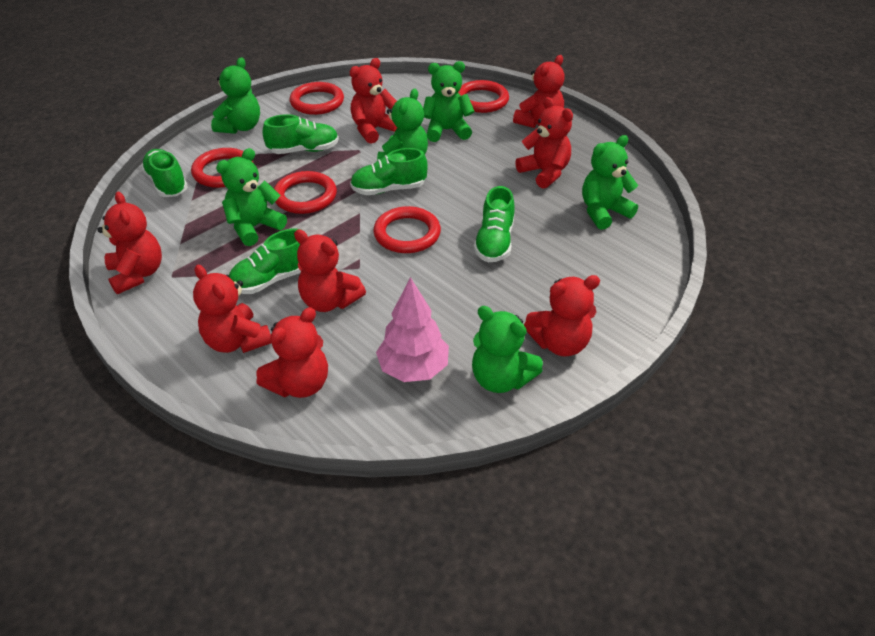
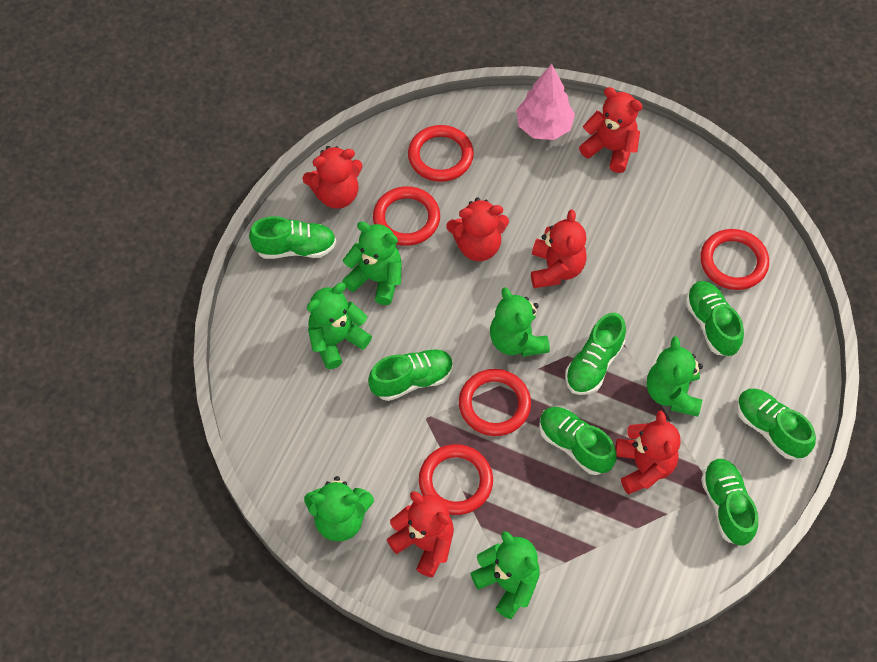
green shoe: 5 -> 7
red teddy bear: 8 -> 6

